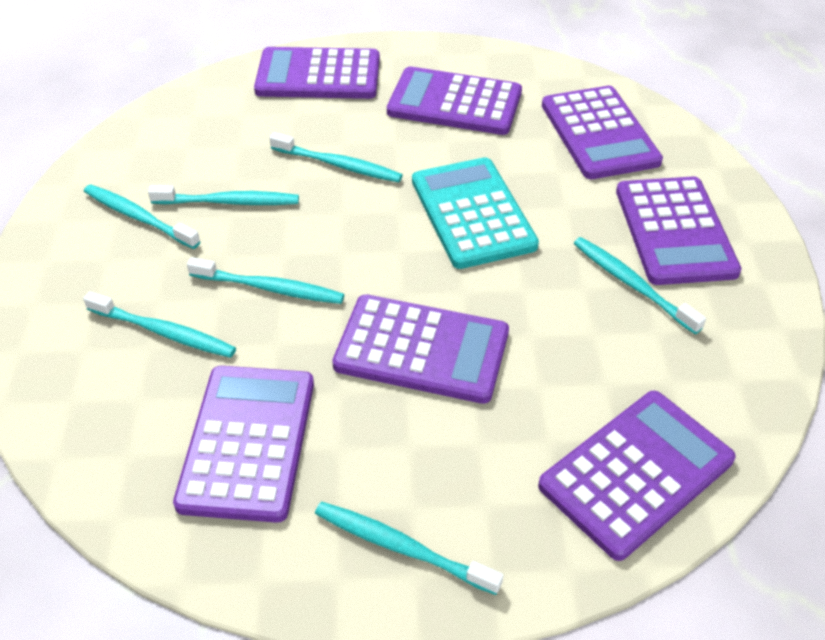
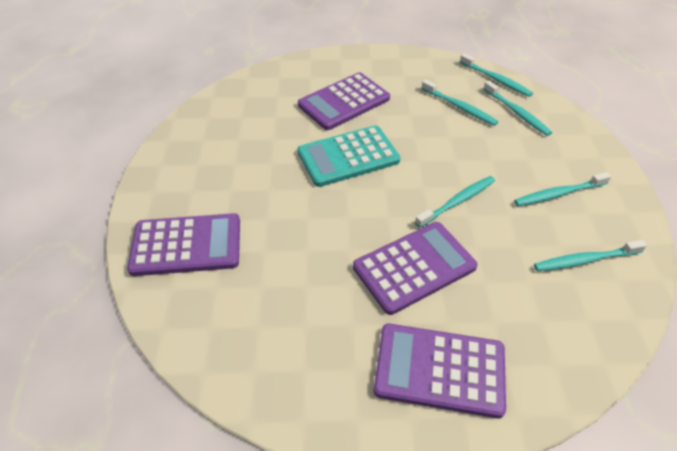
purple calculator: 7 -> 4
turquoise toothbrush: 7 -> 6

